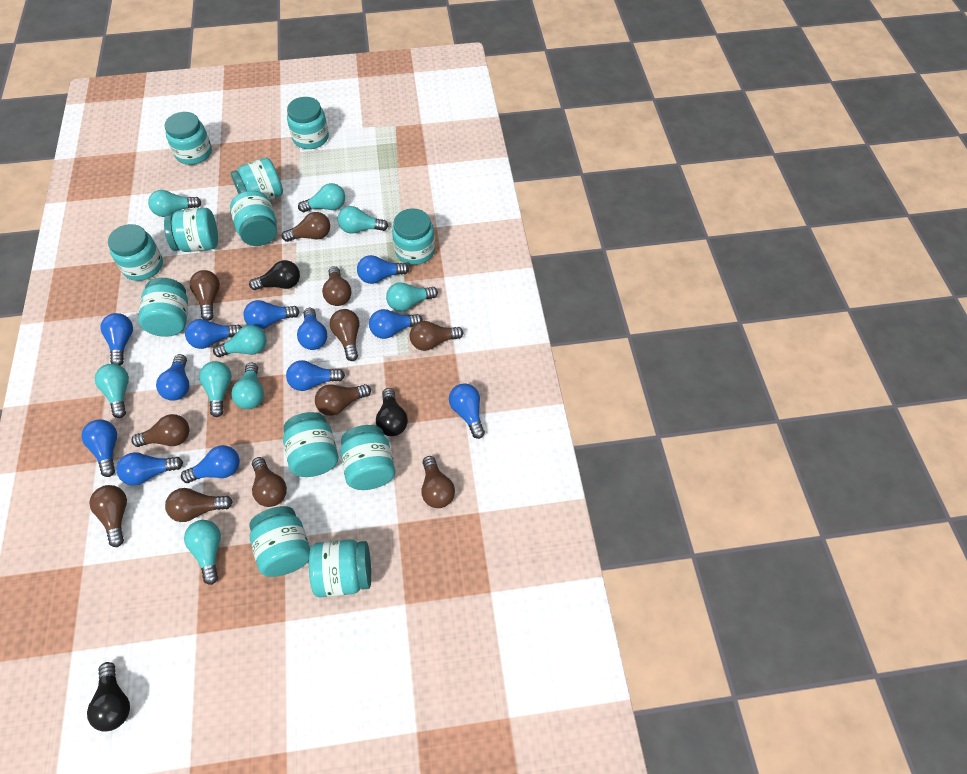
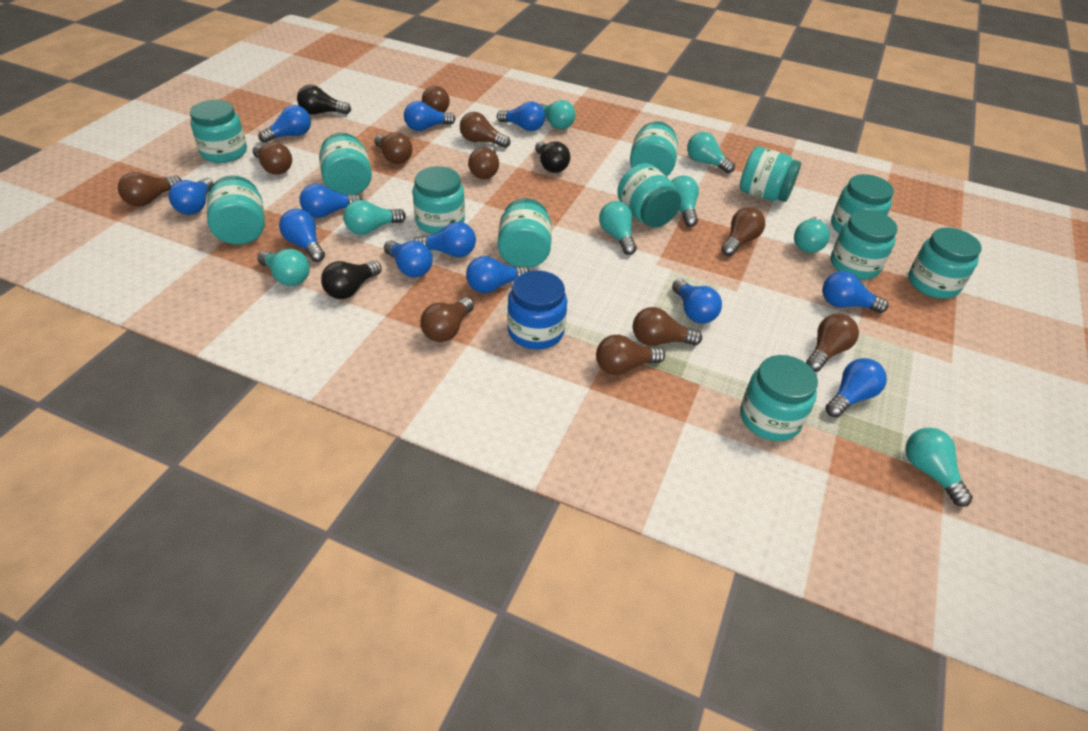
blue jar: 0 -> 1
turquoise light bulb: 9 -> 8

